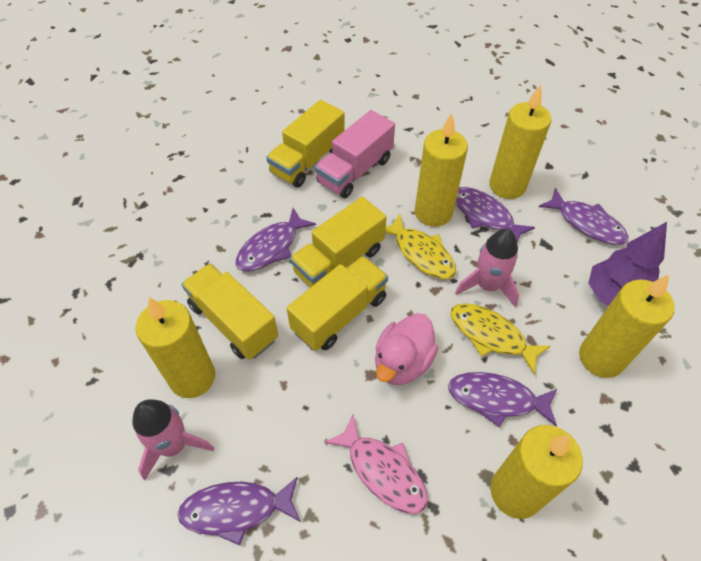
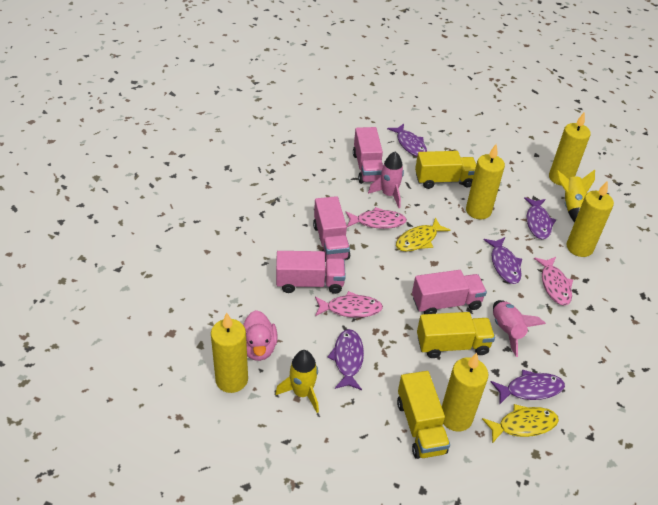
pink fish: 1 -> 3
pink truck: 1 -> 4
purple tree: 1 -> 0
yellow rocket: 0 -> 2
yellow truck: 4 -> 3

